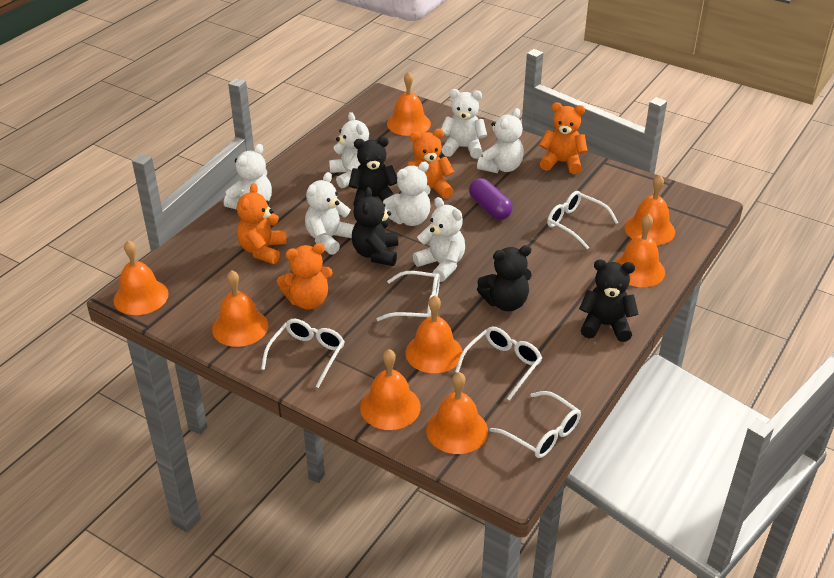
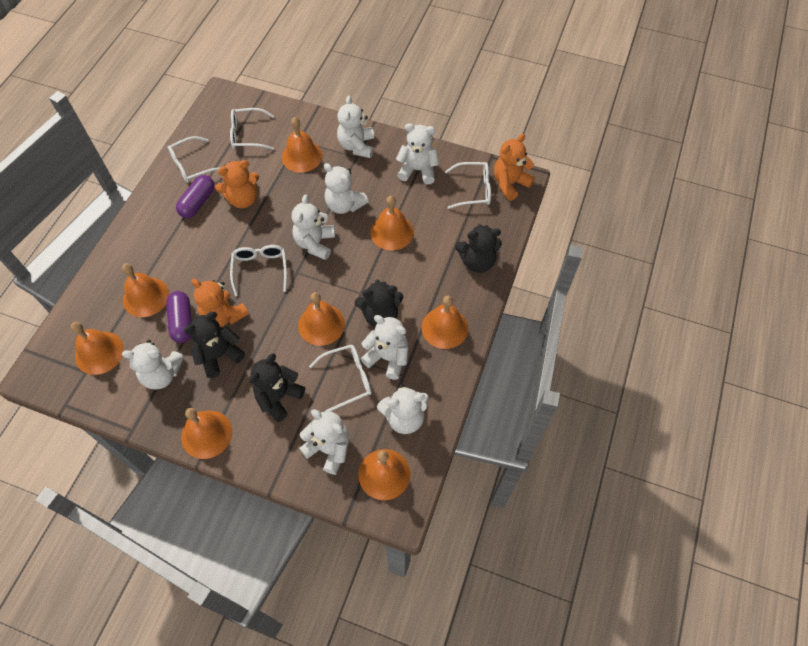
orange teddy bear: 4 -> 3
purple capsule: 1 -> 2
white teddy bear: 7 -> 8

